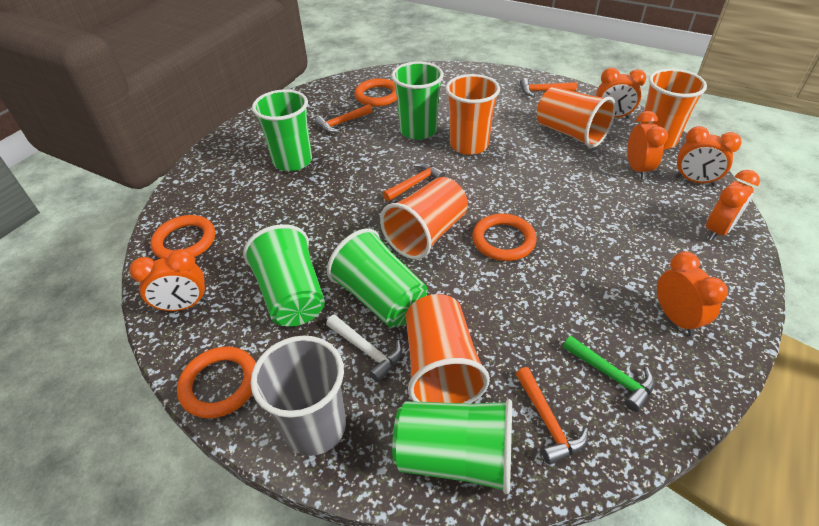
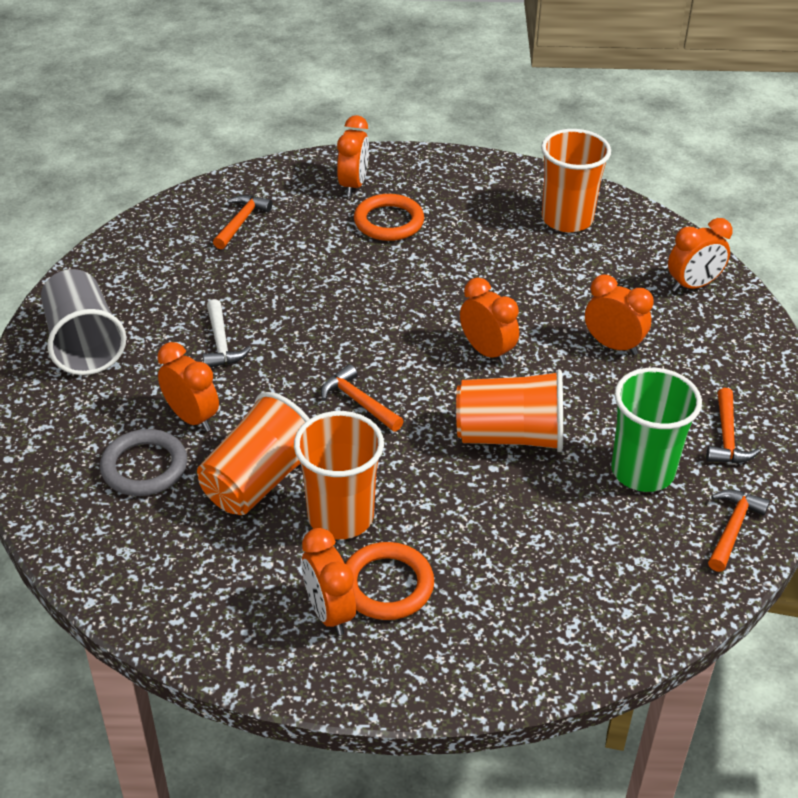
green cup: 5 -> 1
green hammer: 1 -> 0
grey ring: 0 -> 1
orange cup: 5 -> 4
orange ring: 4 -> 2

